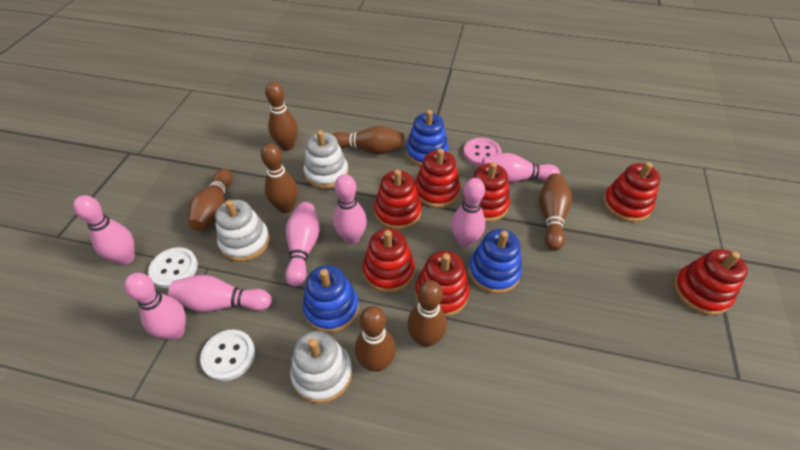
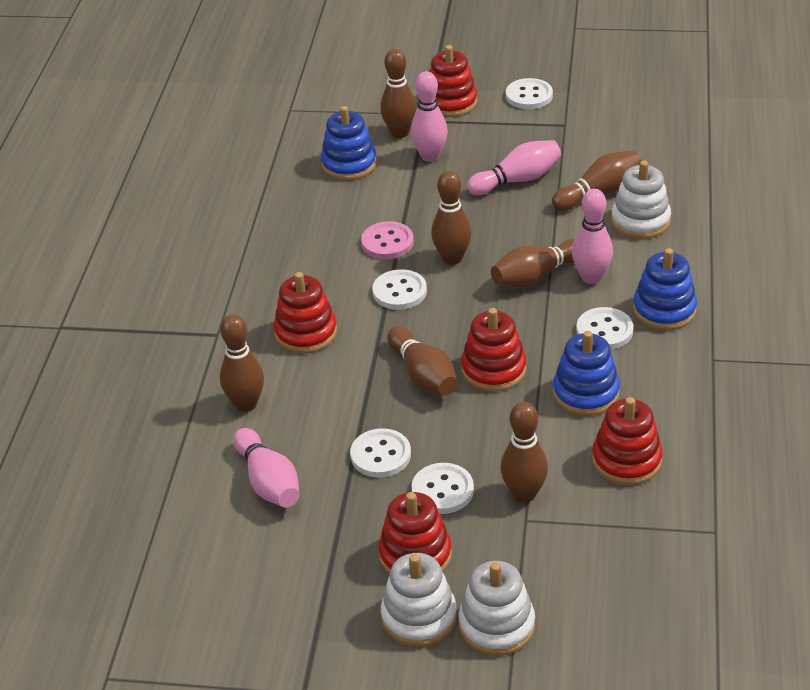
pink bowling pin: 7 -> 4
red stacking toy: 7 -> 5
white button: 2 -> 5

